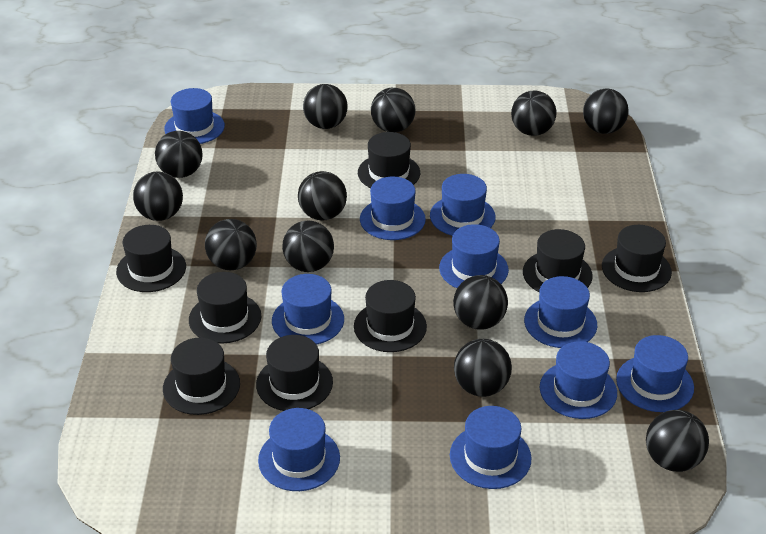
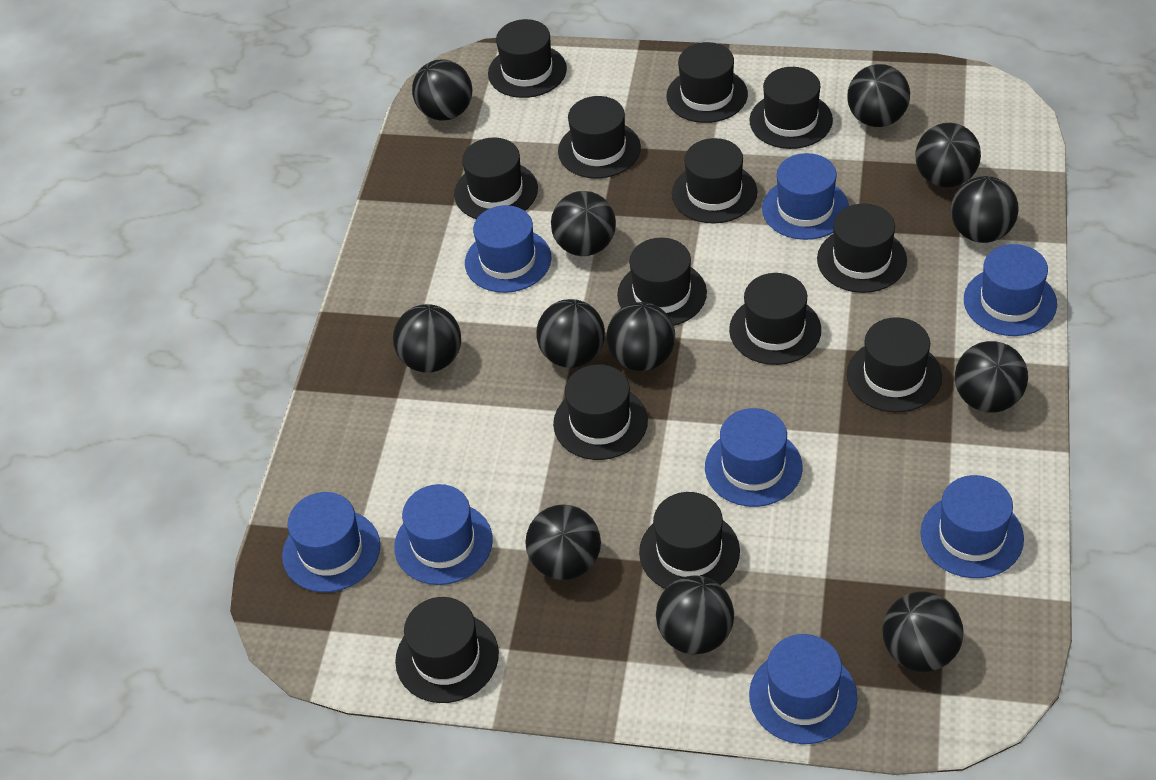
black hat: 8 -> 13
blue hat: 10 -> 8

